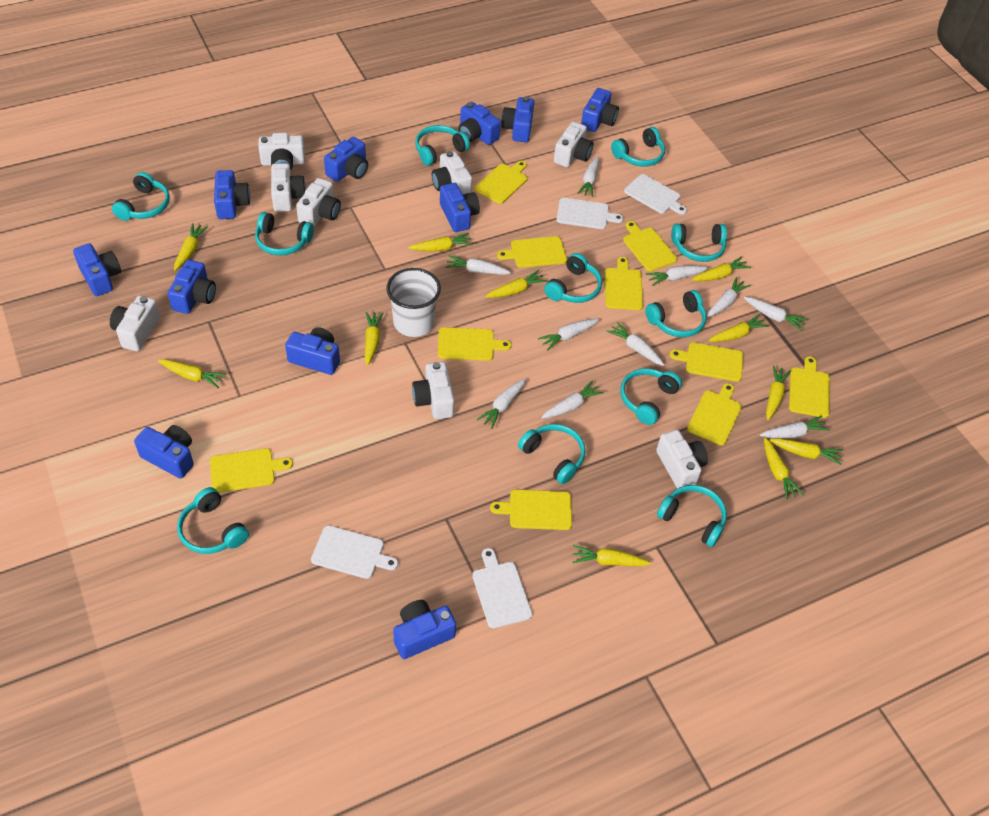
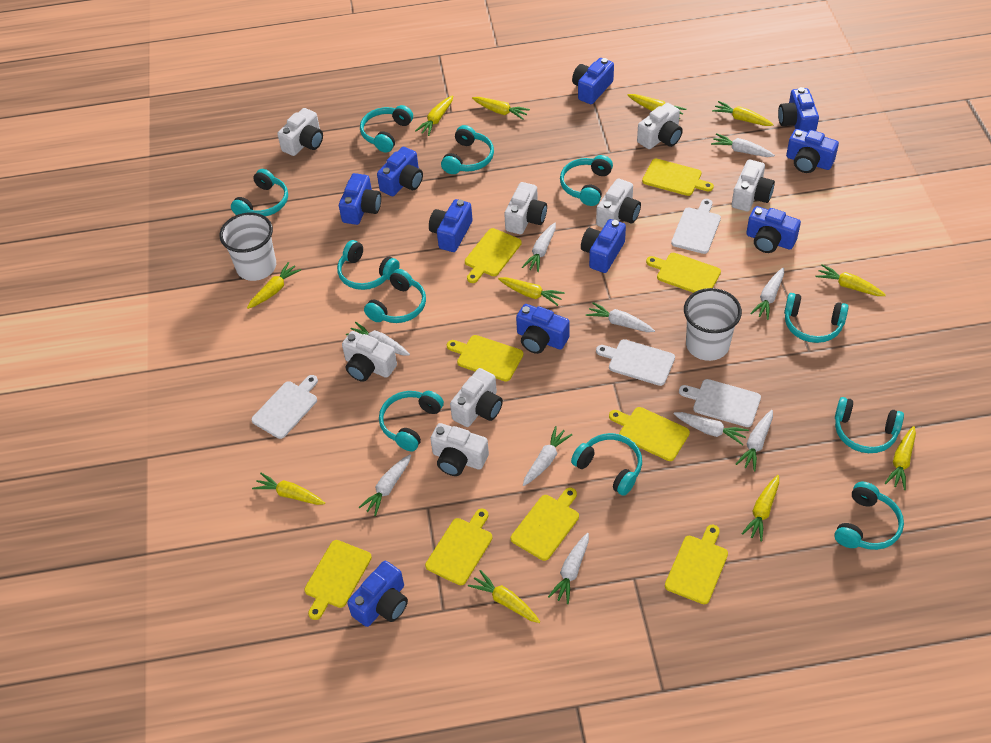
blue camera: 11 -> 10
white cup: 1 -> 2
yellow cutting board: 10 -> 9

